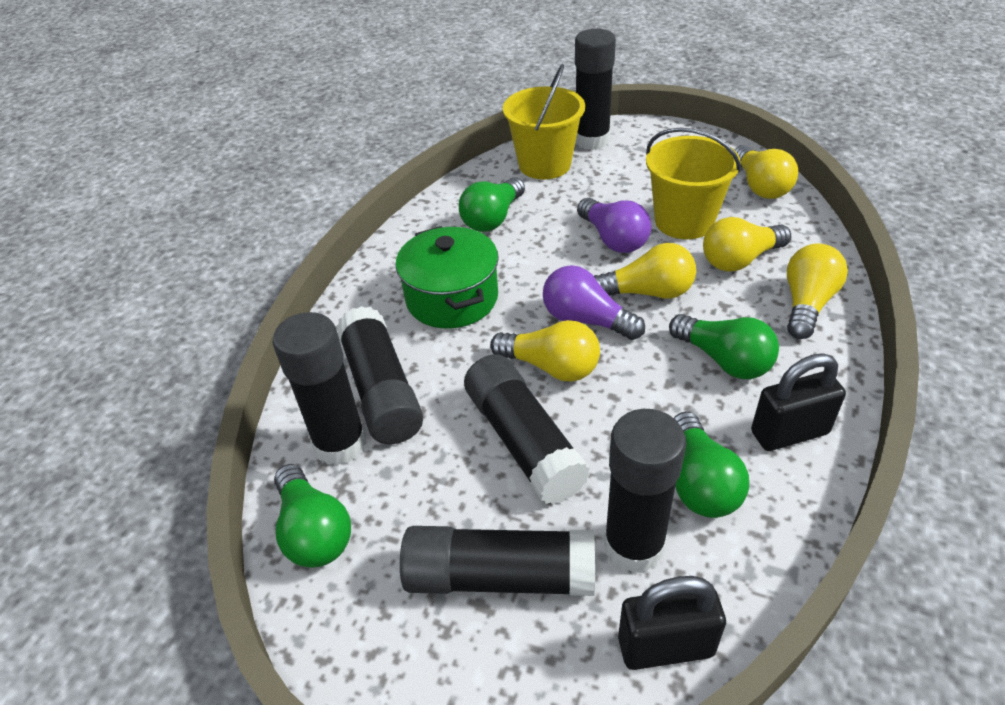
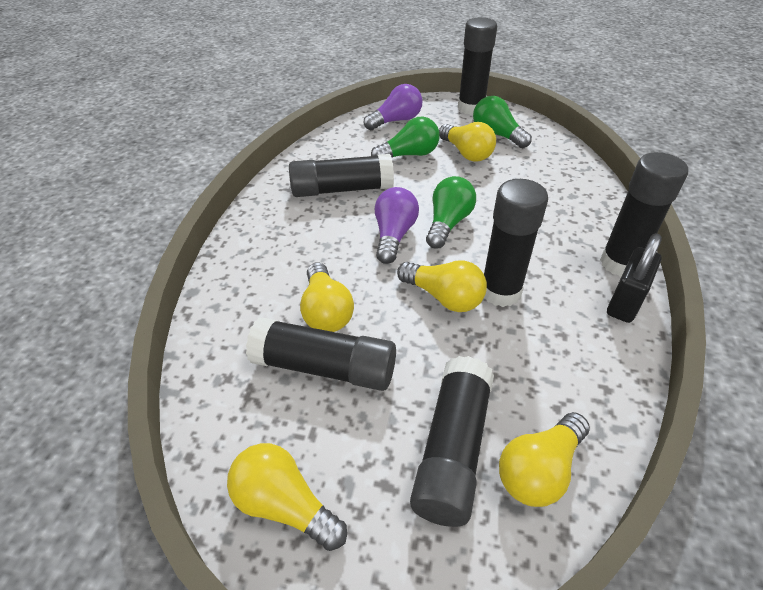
black padlock: 2 -> 1
green light bulb: 4 -> 3
green pot: 1 -> 0
yellow bucket: 2 -> 0

